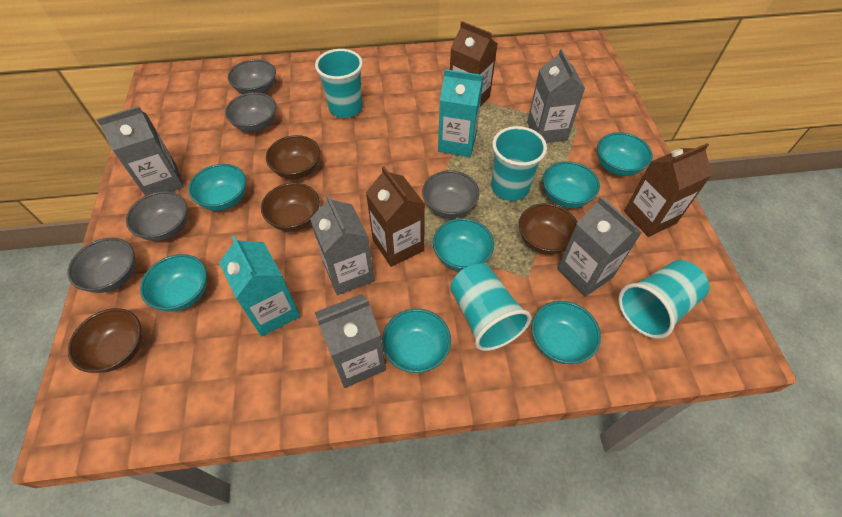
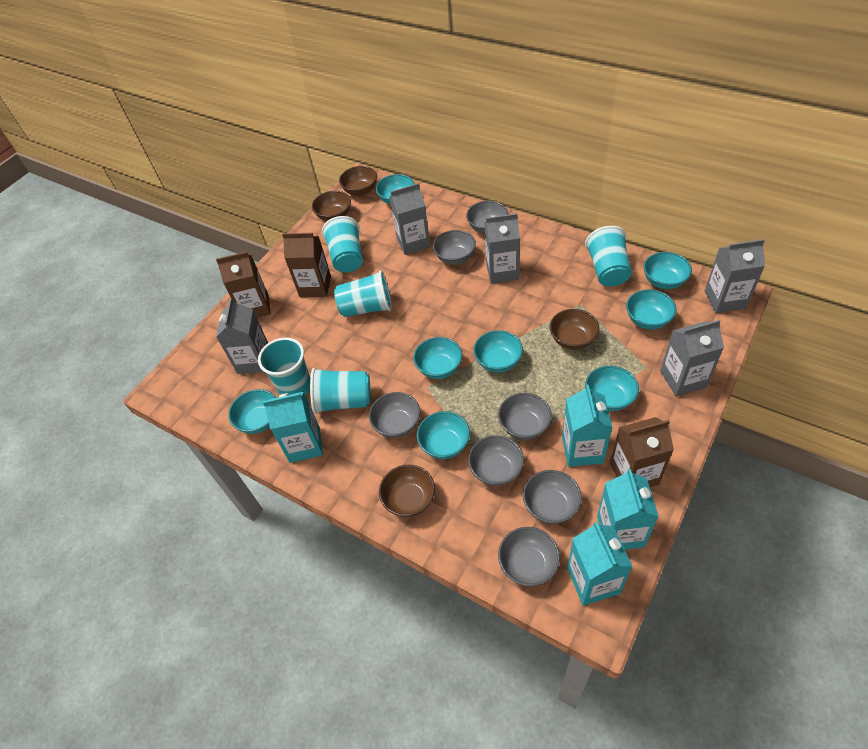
grey bowl: 5 -> 7
turquoise bowl: 7 -> 8
turquoise carton: 2 -> 4
turquoise cup: 4 -> 5

